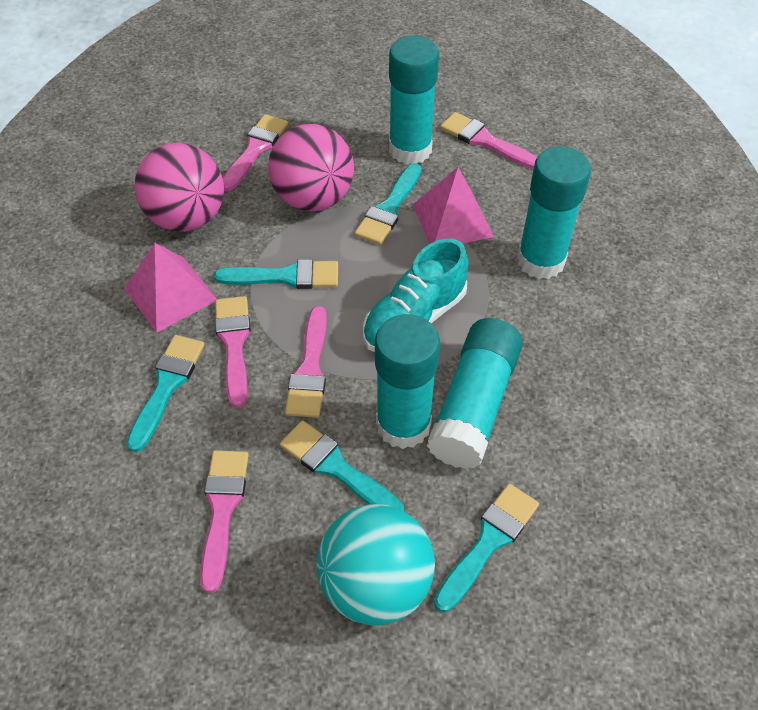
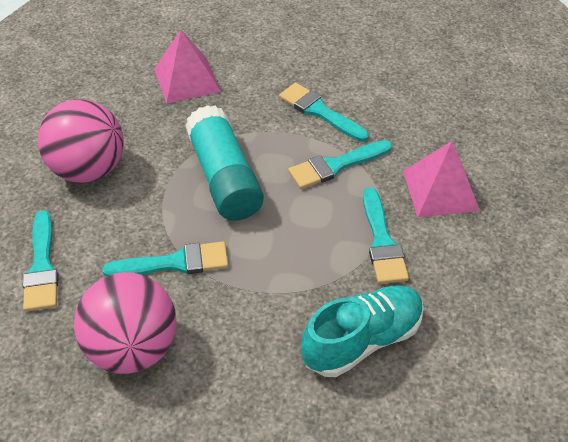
pink brush: 5 -> 0
turquoise ball: 1 -> 0
turquoise glue stick: 4 -> 1

